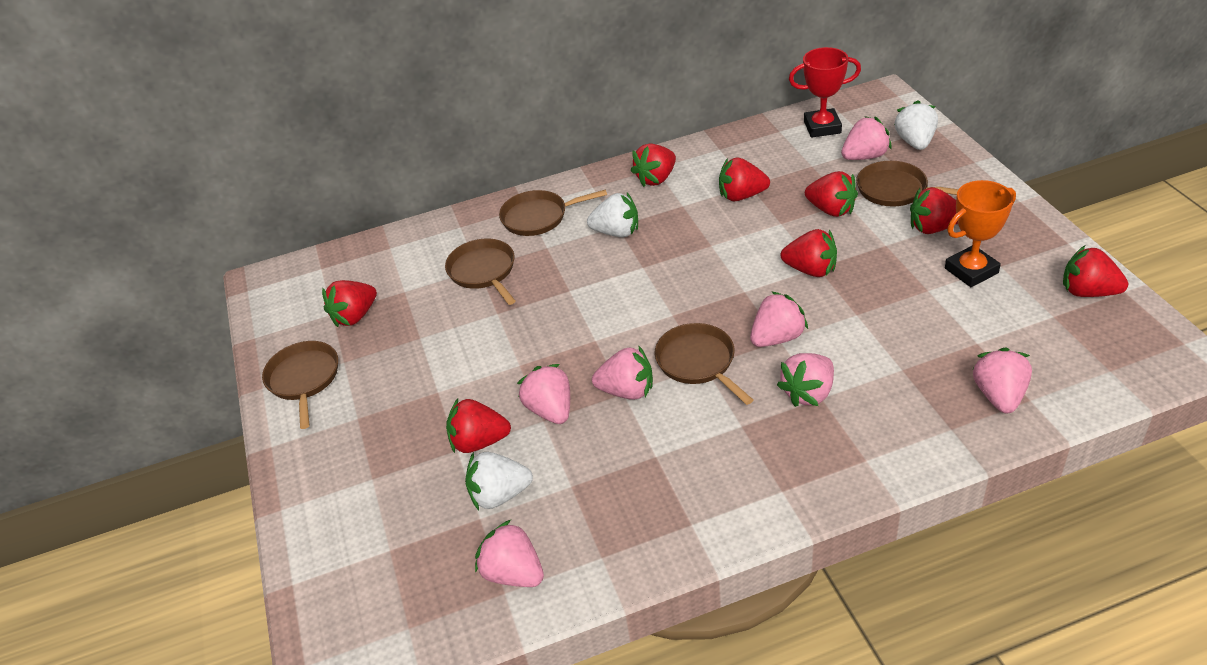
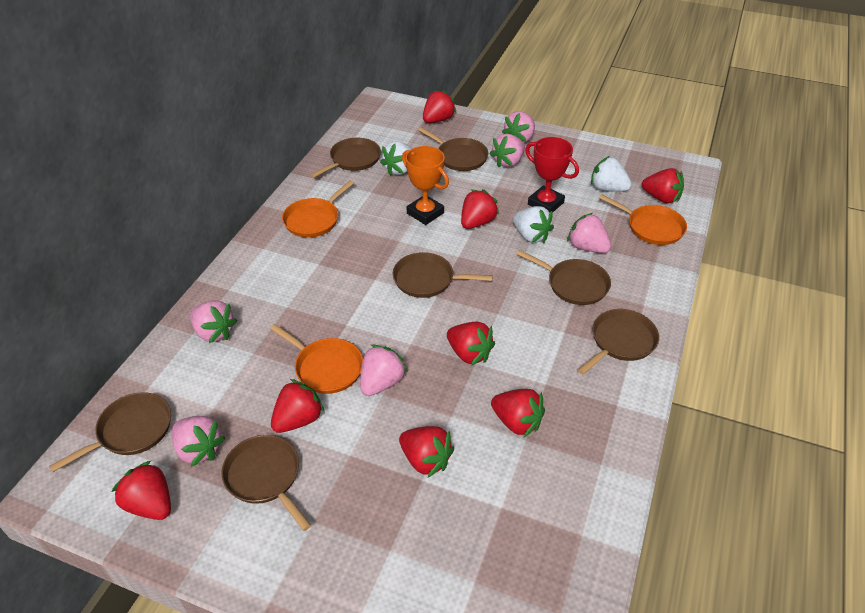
brown pan: 5 -> 7
orange pan: 0 -> 3
pink strawberry: 7 -> 6

